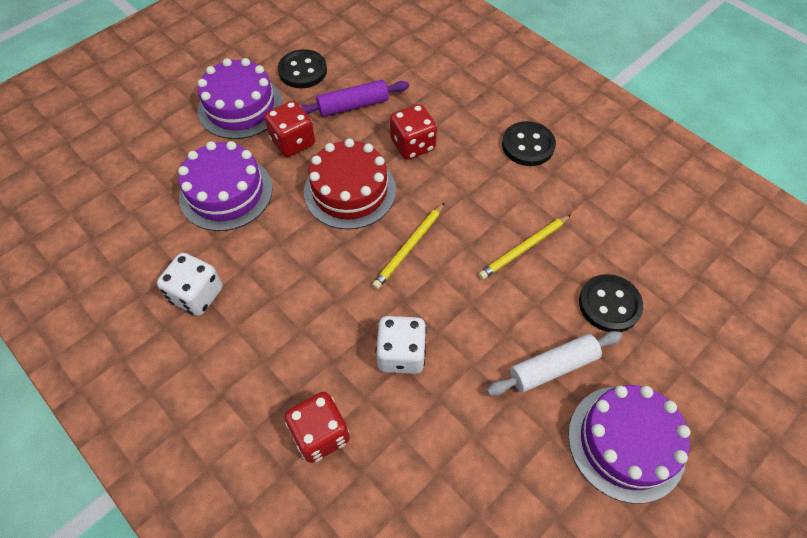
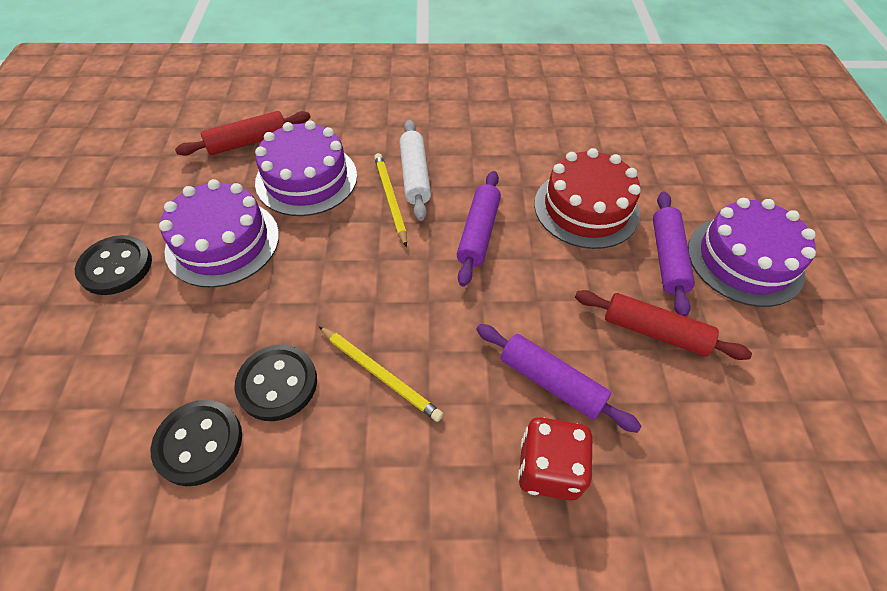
purple rolling pin: 1 -> 3
red dice: 3 -> 1
red rolling pin: 0 -> 2
white dice: 2 -> 0

